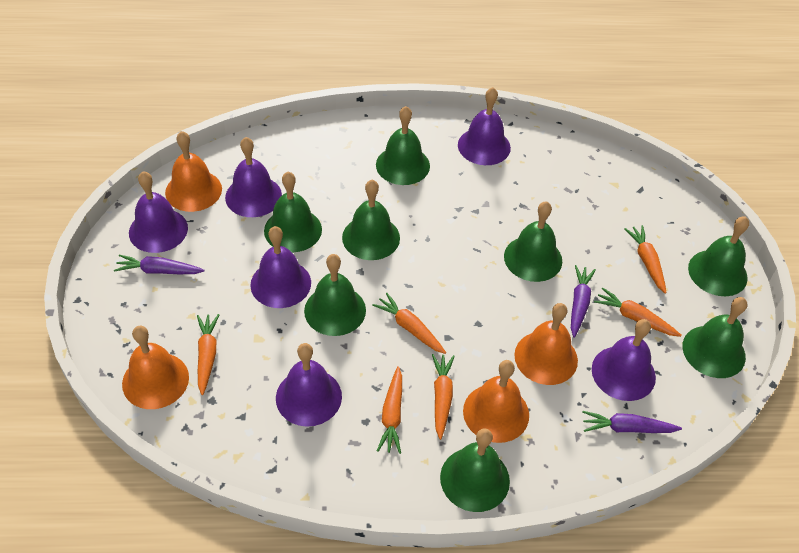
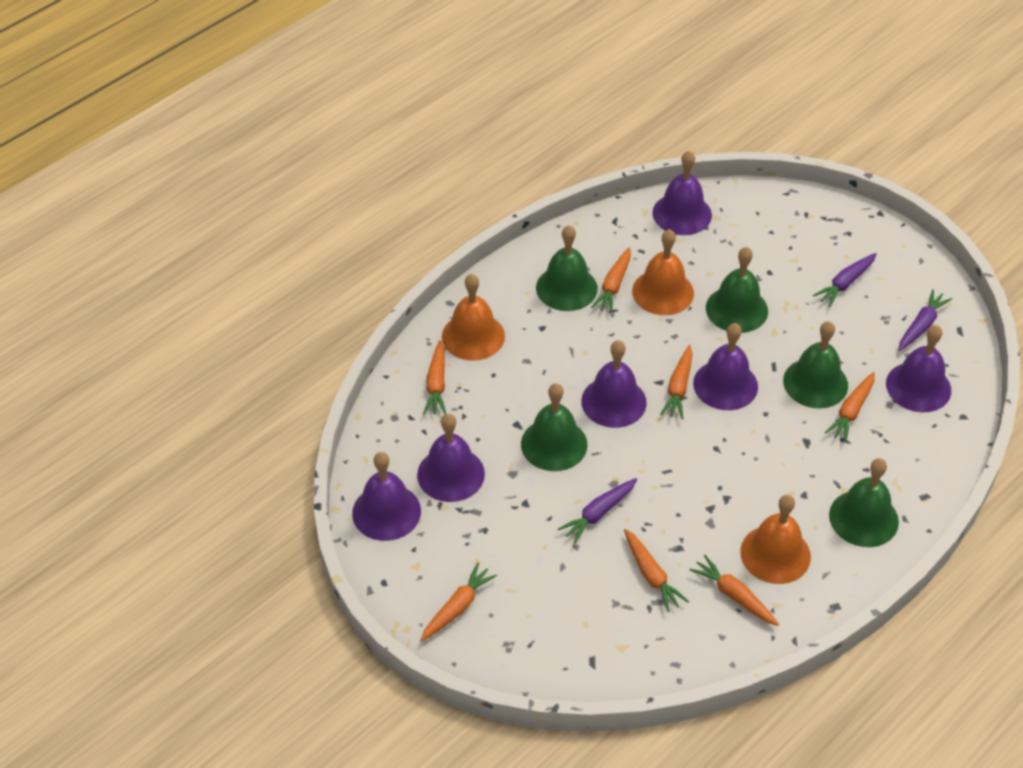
green bell: 8 -> 5
orange bell: 4 -> 3
orange carrot: 6 -> 7

